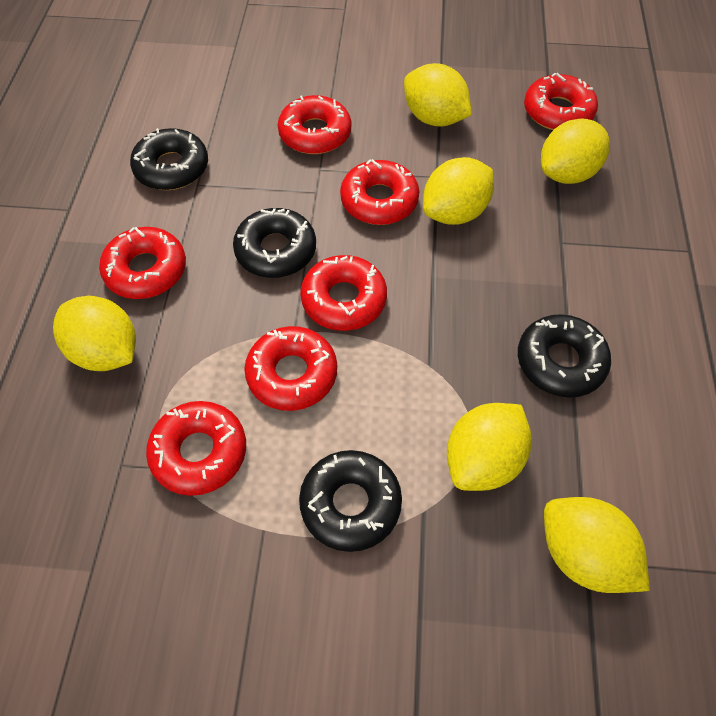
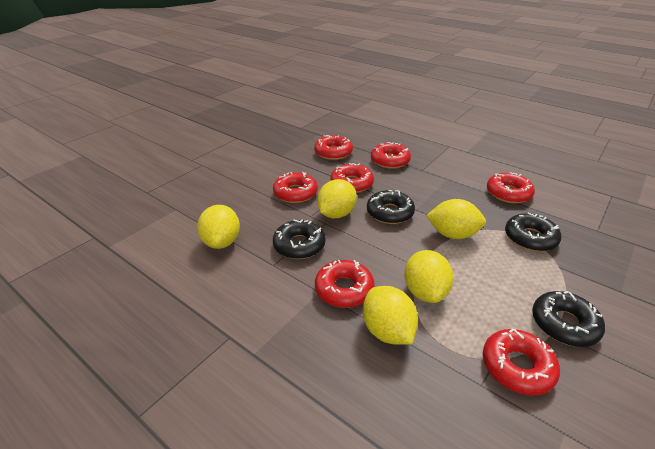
yellow lemon: 6 -> 5

